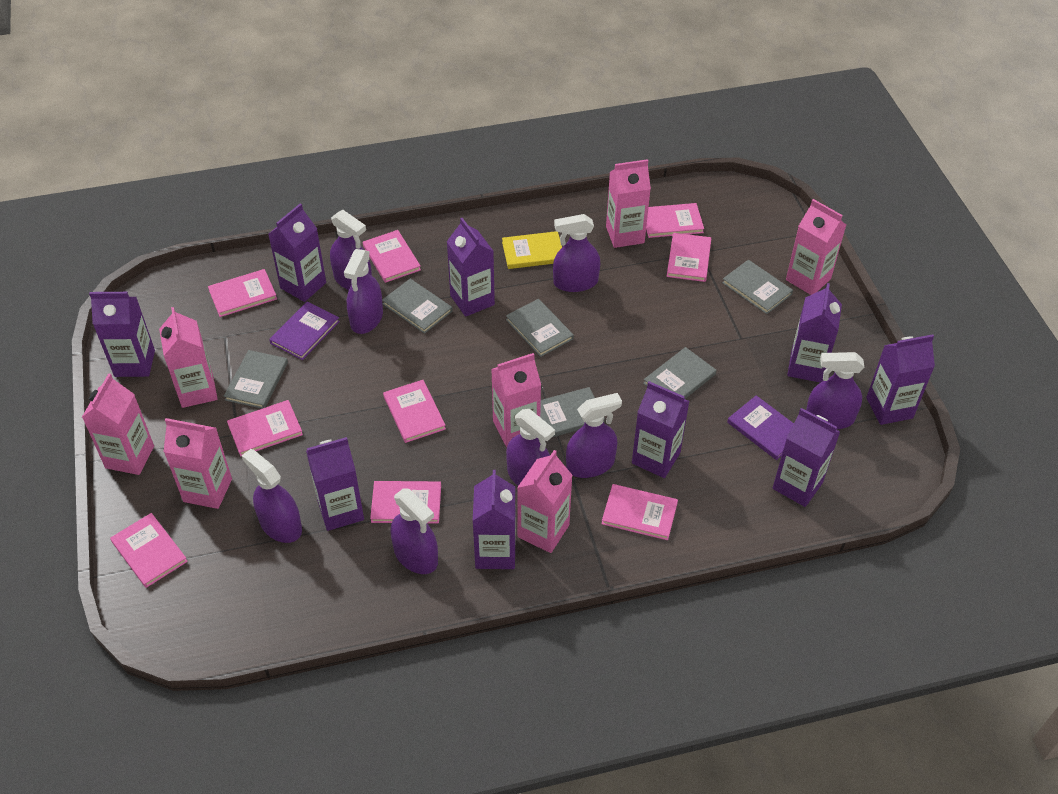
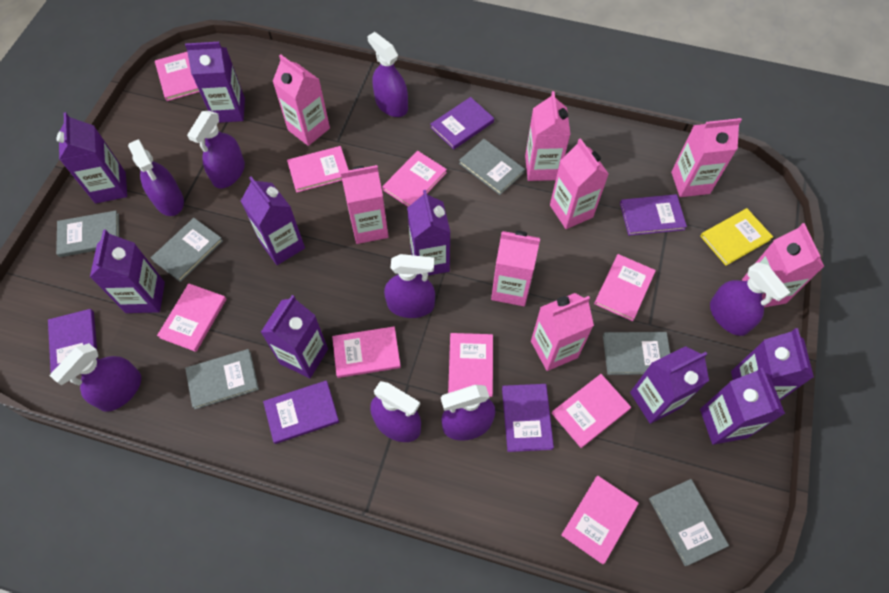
pink carton: 7 -> 8
purple book: 2 -> 5

